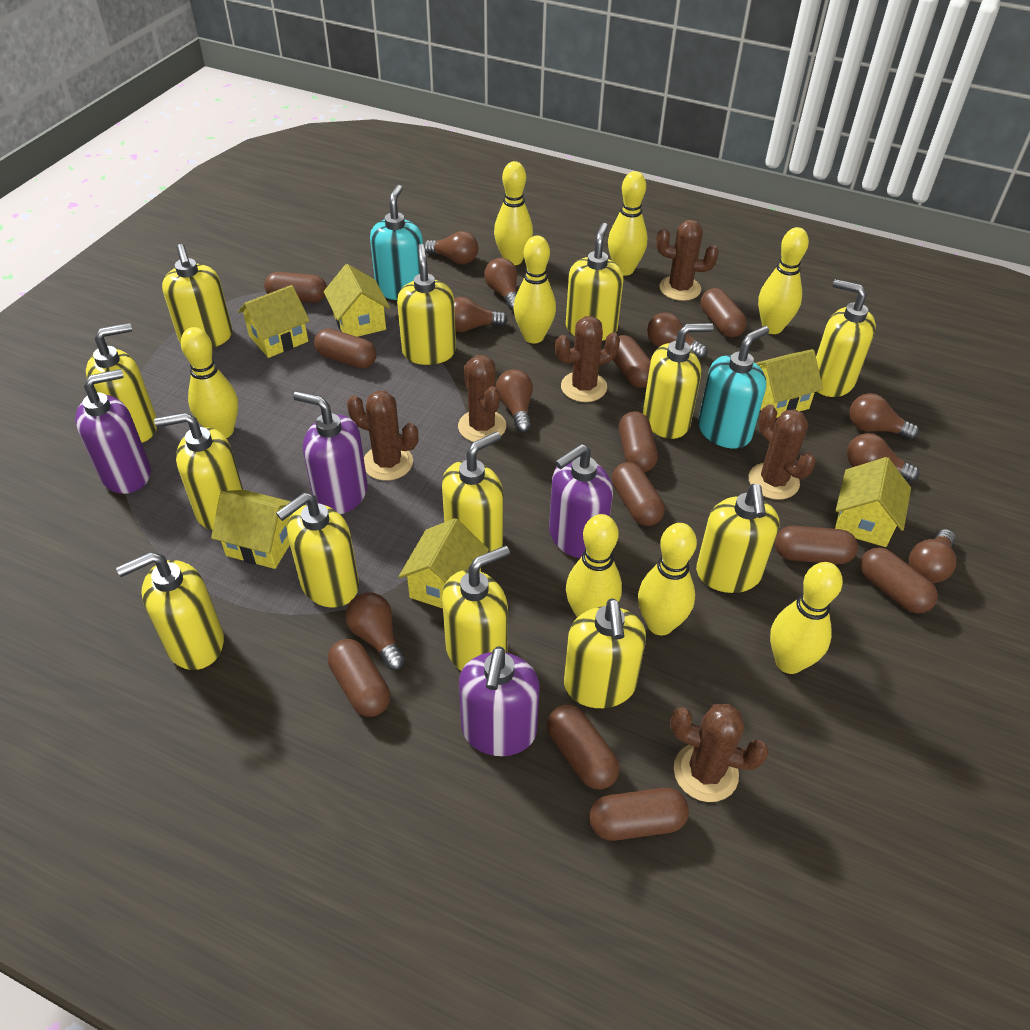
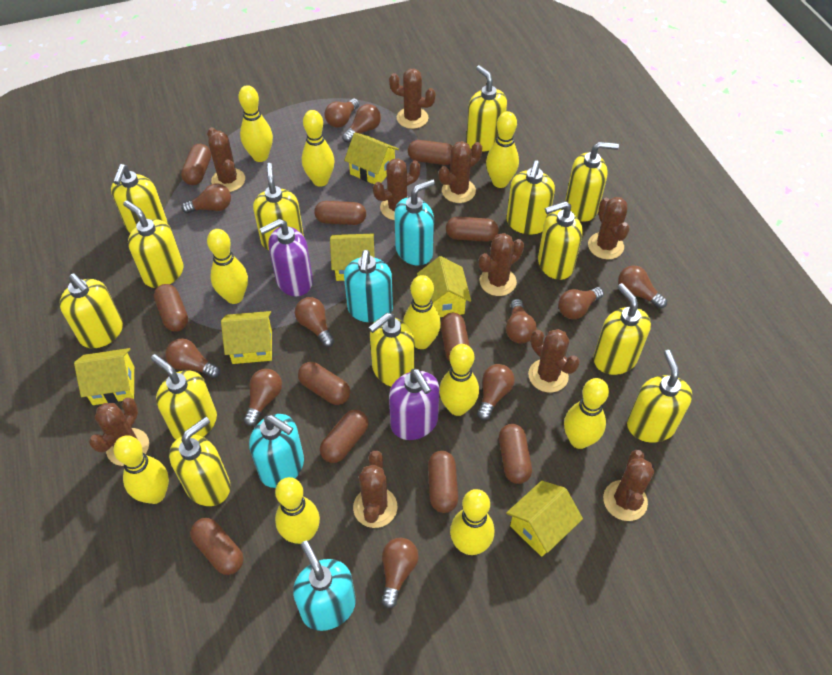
brown cactus: 6 -> 10
brown light bulb: 9 -> 11
purple soap dispenser: 4 -> 2
turquoise soap dispenser: 2 -> 4
yellow bowling pin: 8 -> 10

